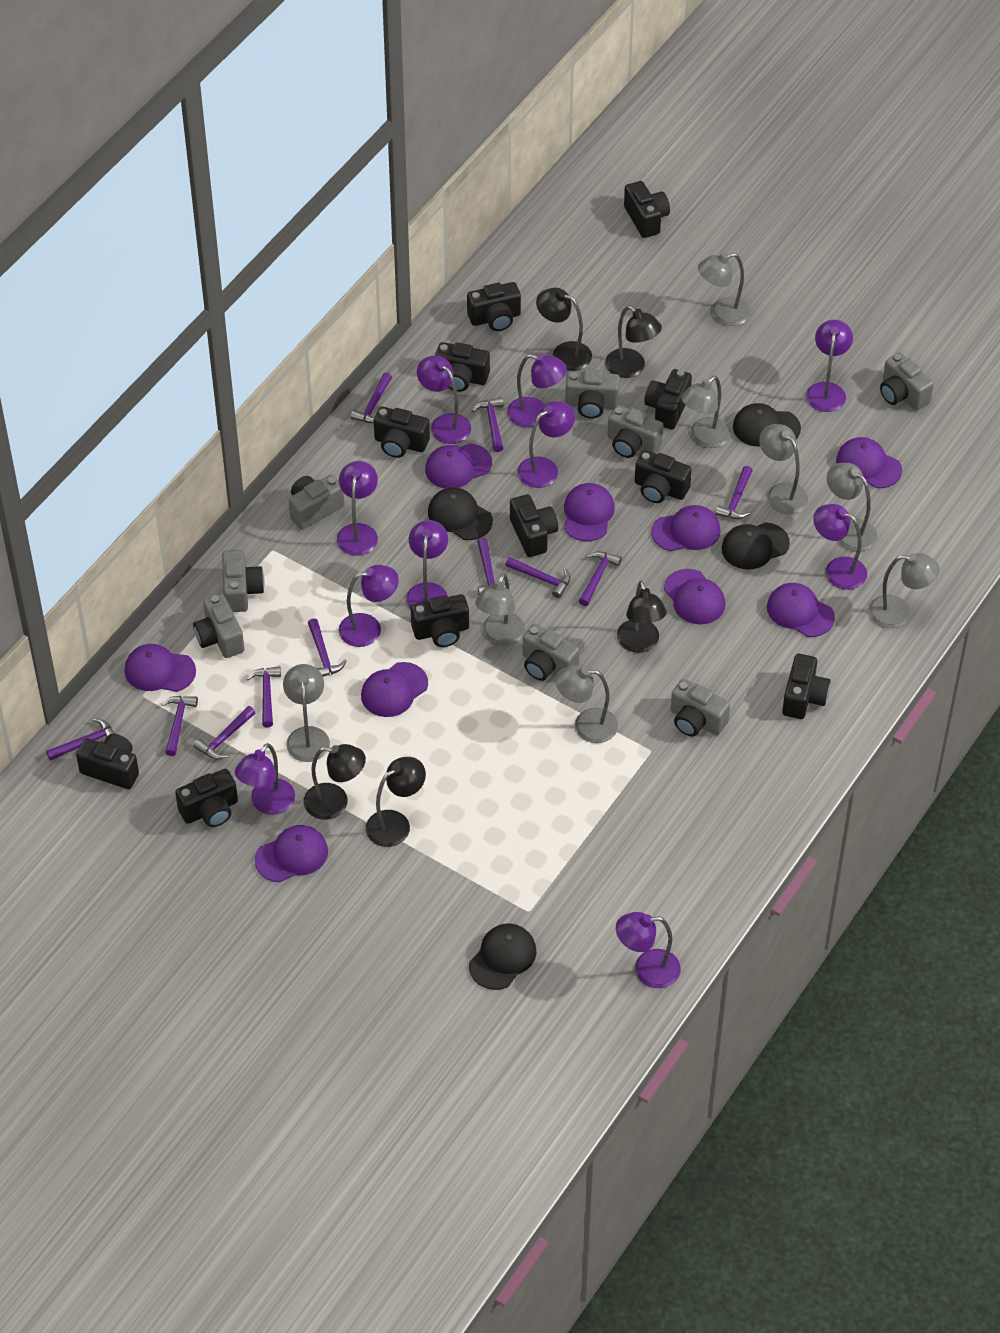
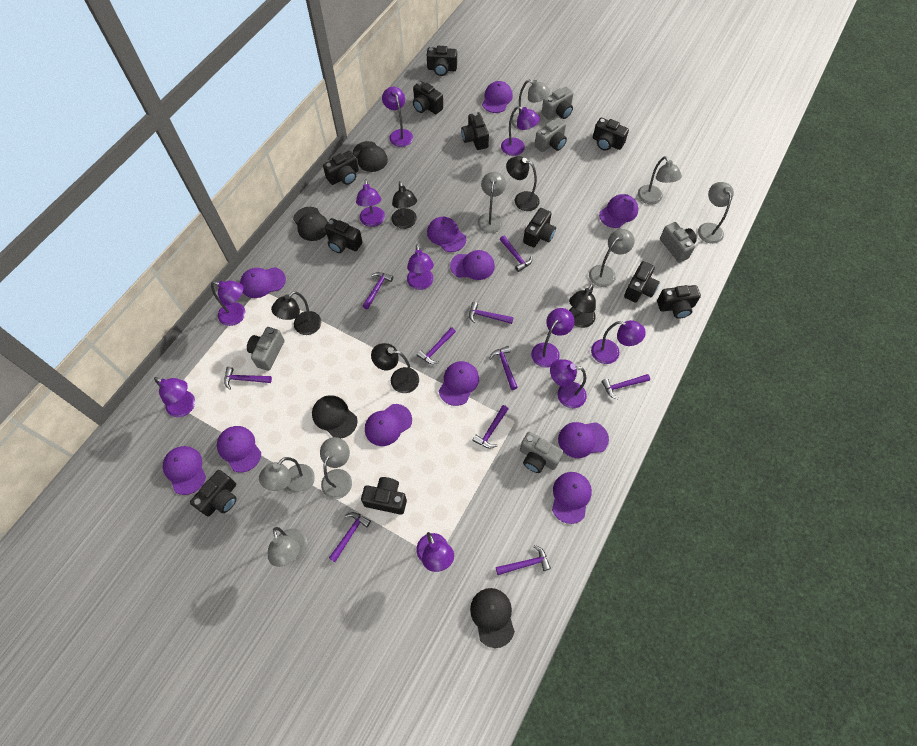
grey camera: 8 -> 5
purple cap: 9 -> 11
purple hammer: 11 -> 10

